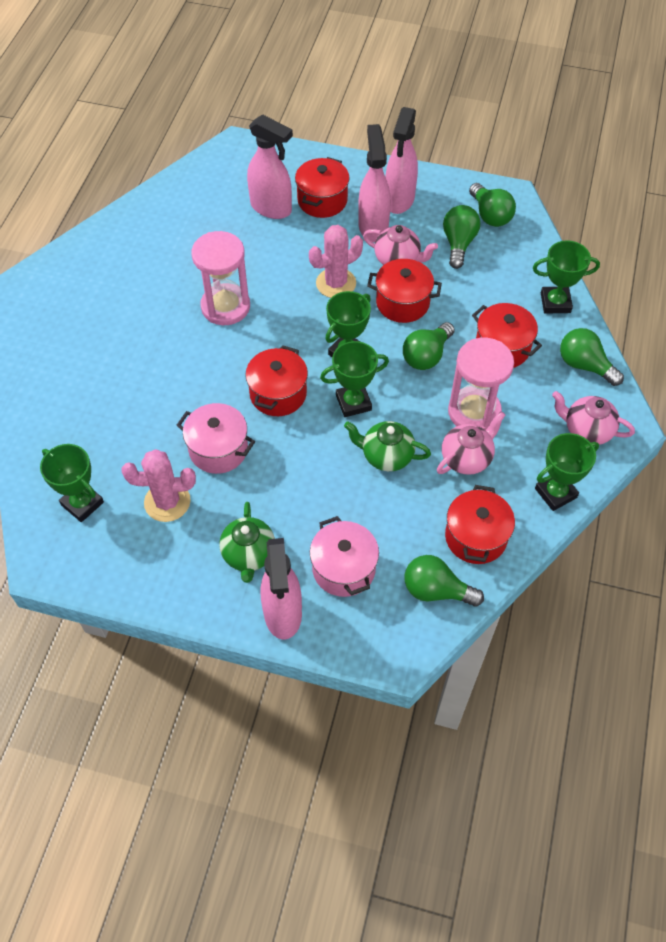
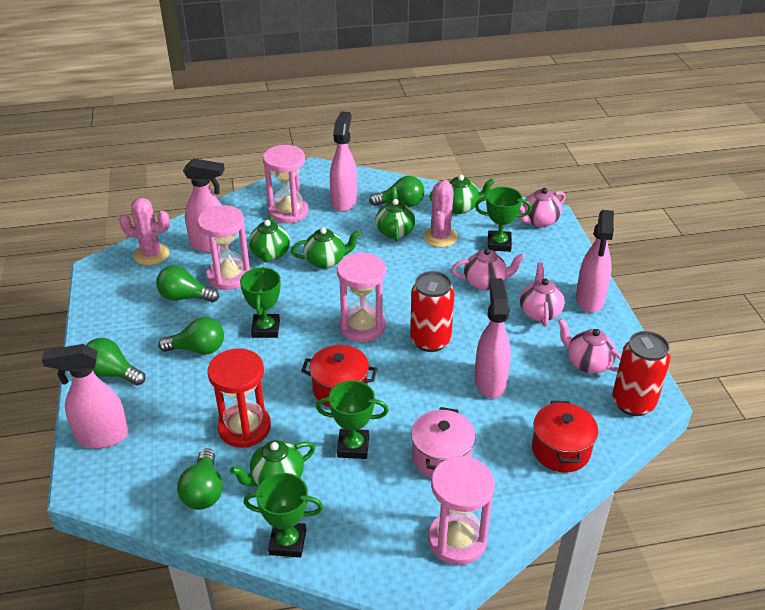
green teapot: 2 -> 5
green trophy: 5 -> 4
pink hourglass: 2 -> 4
pink pot: 2 -> 1
pink spray bottle: 4 -> 5
pink teapot: 3 -> 4
red can: 0 -> 2
red hourglass: 0 -> 1
red pot: 5 -> 2

